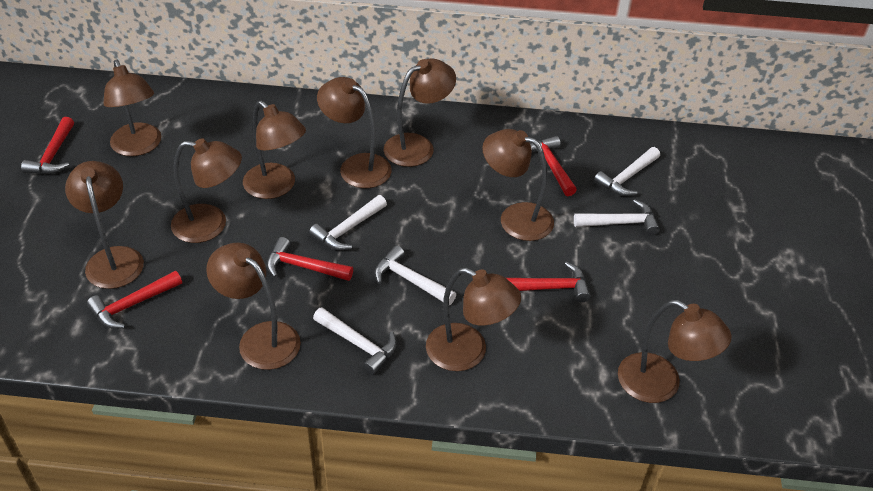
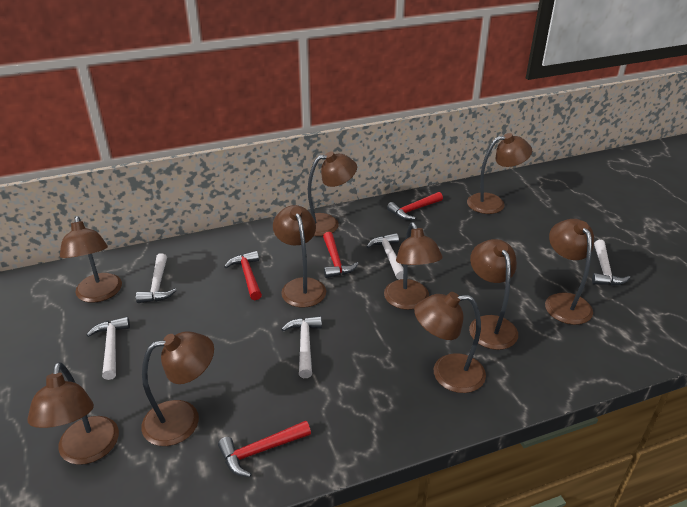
red hammer: 5 -> 4

